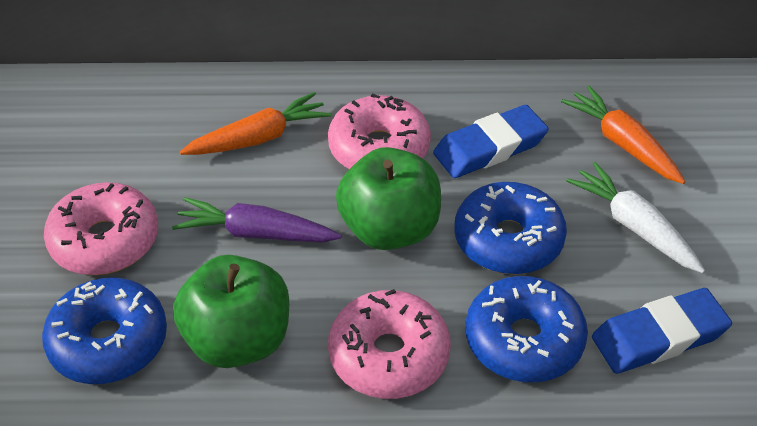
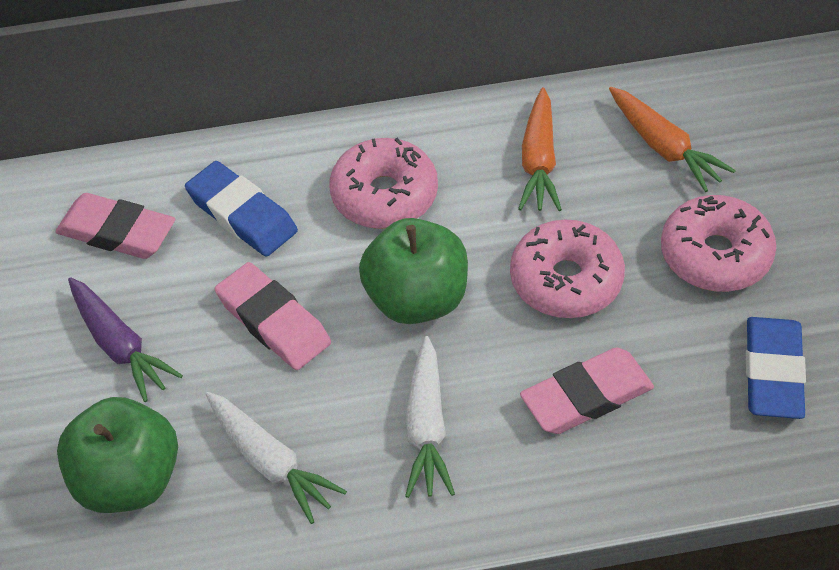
blue donut: 3 -> 0
pink eraser: 0 -> 3
white carrot: 1 -> 2

